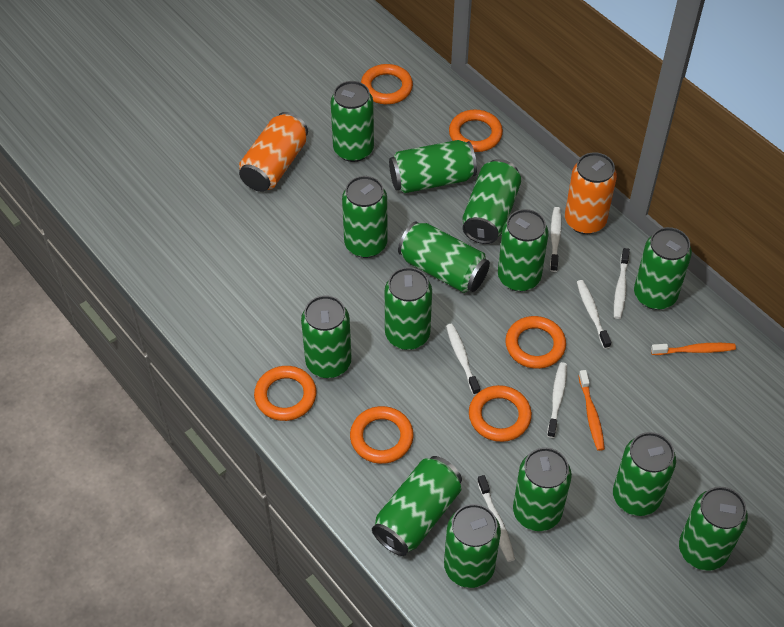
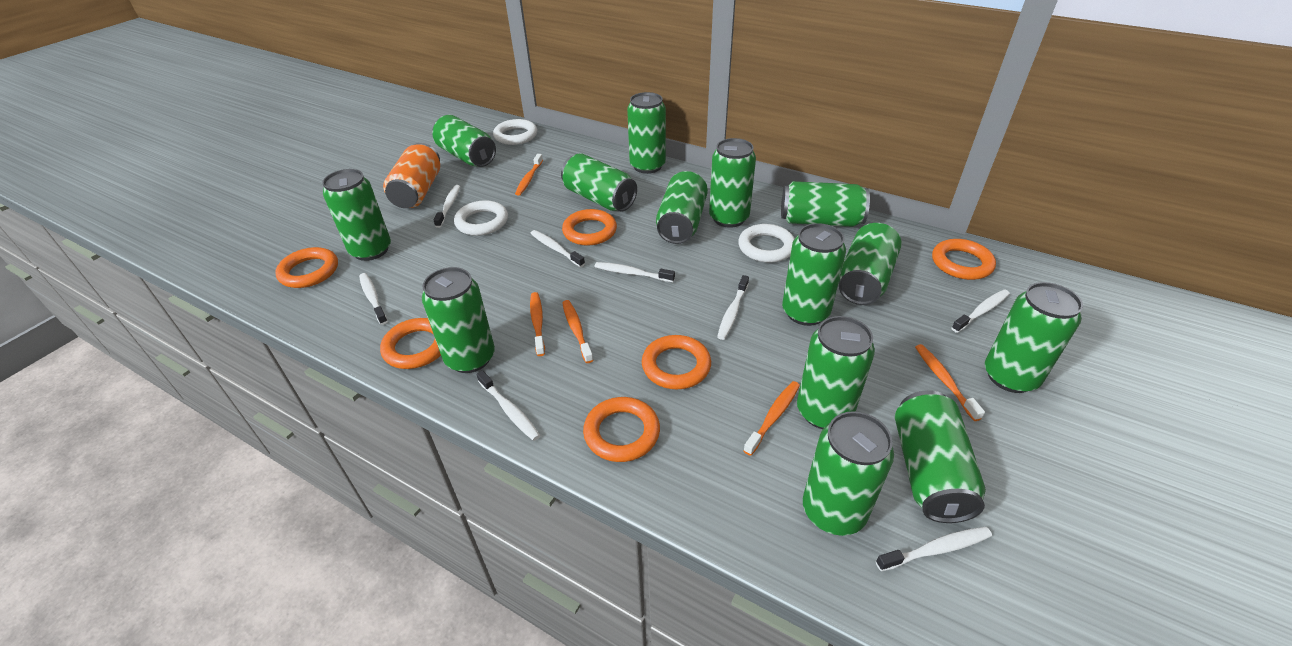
orange can: 2 -> 1
orange toothbrush: 2 -> 5
white ring: 0 -> 3
white toothbrush: 6 -> 8

